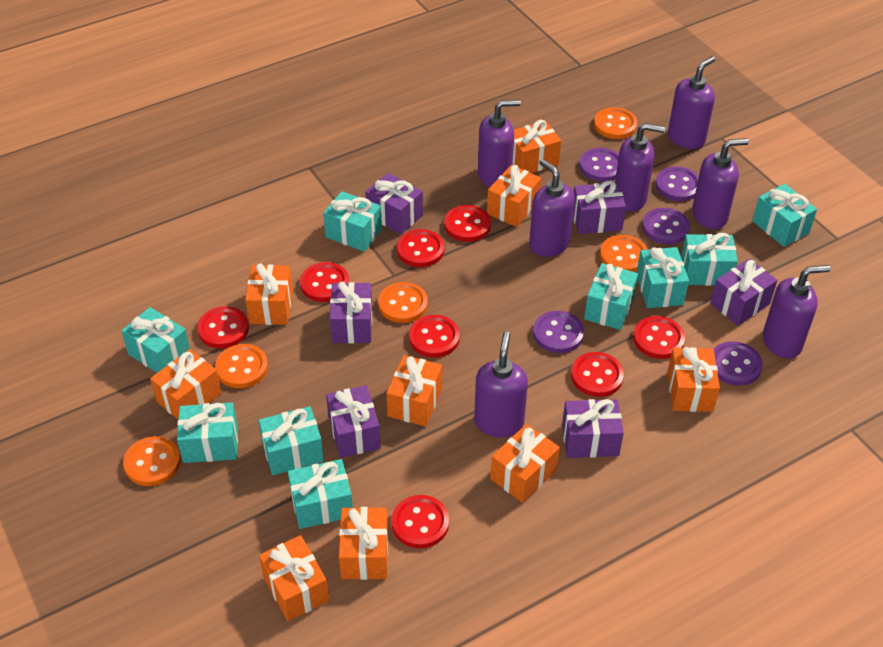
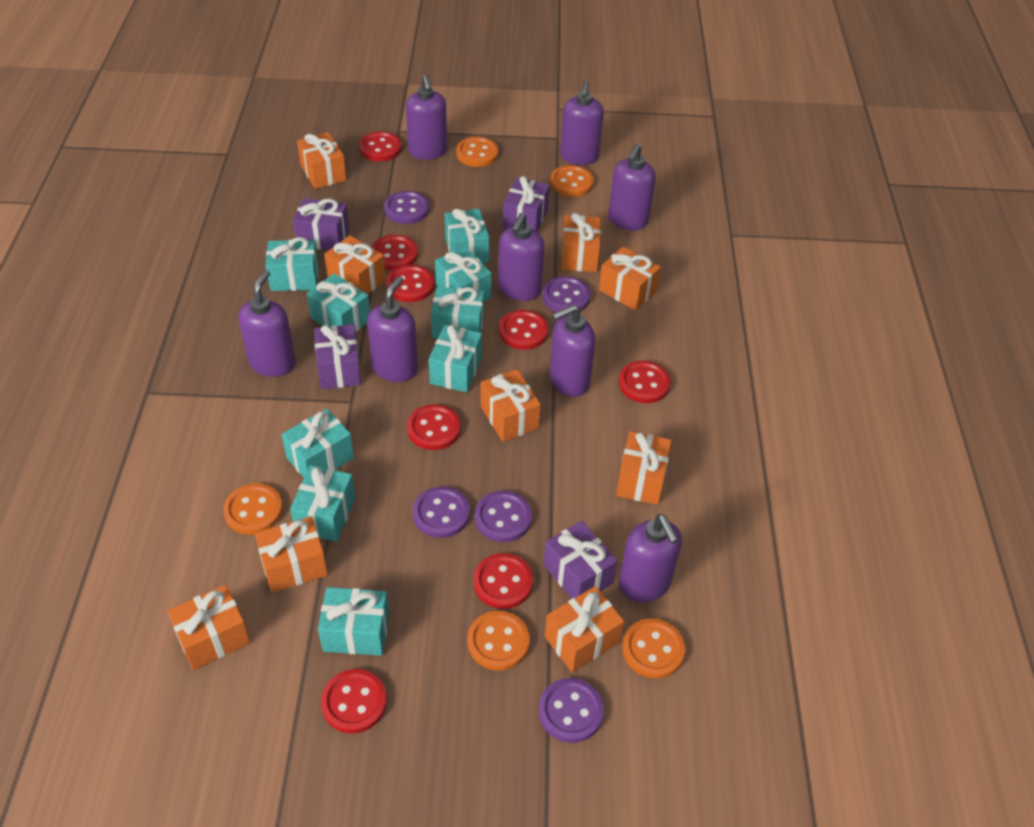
purple gift: 6 -> 4
purple soap dispenser: 7 -> 8

